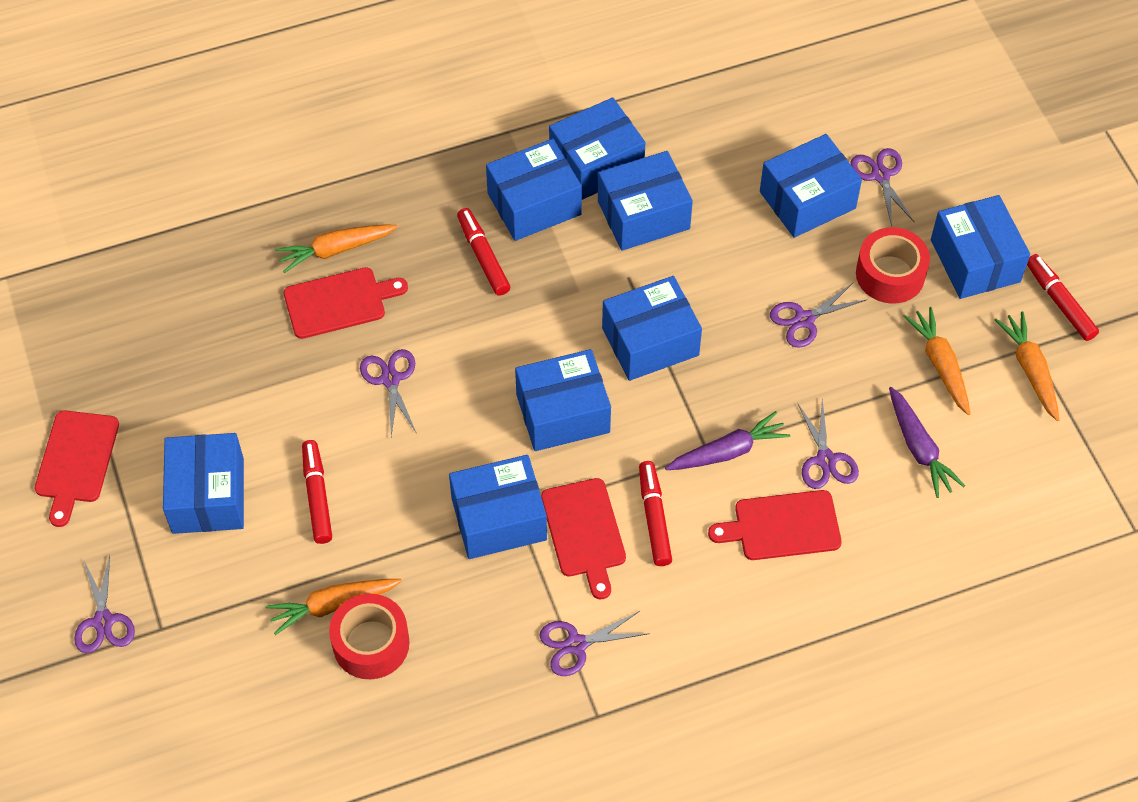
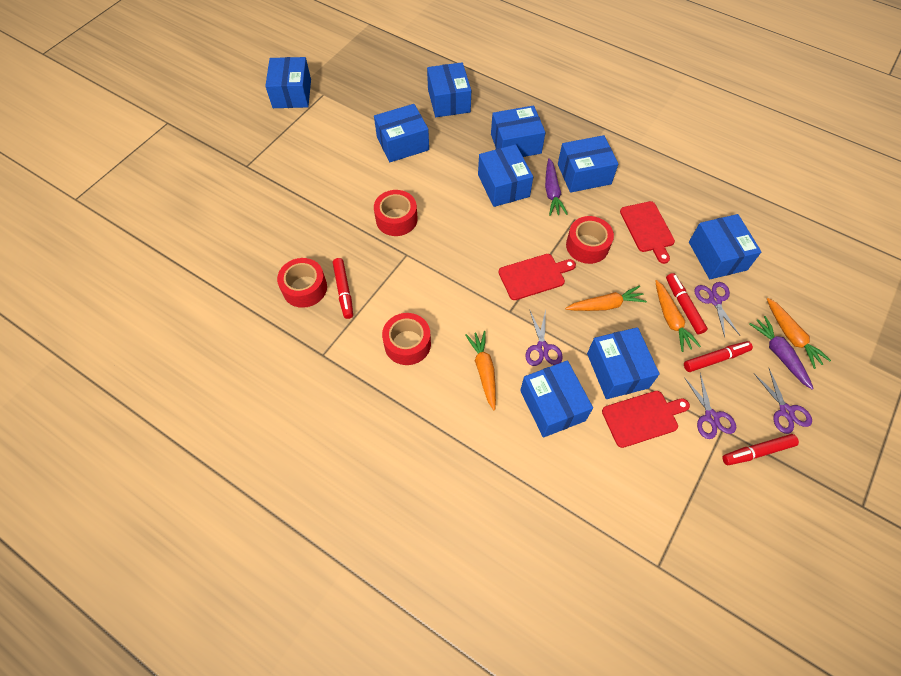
purple scissors: 6 -> 4
red cutting board: 4 -> 3
red tape: 2 -> 4

